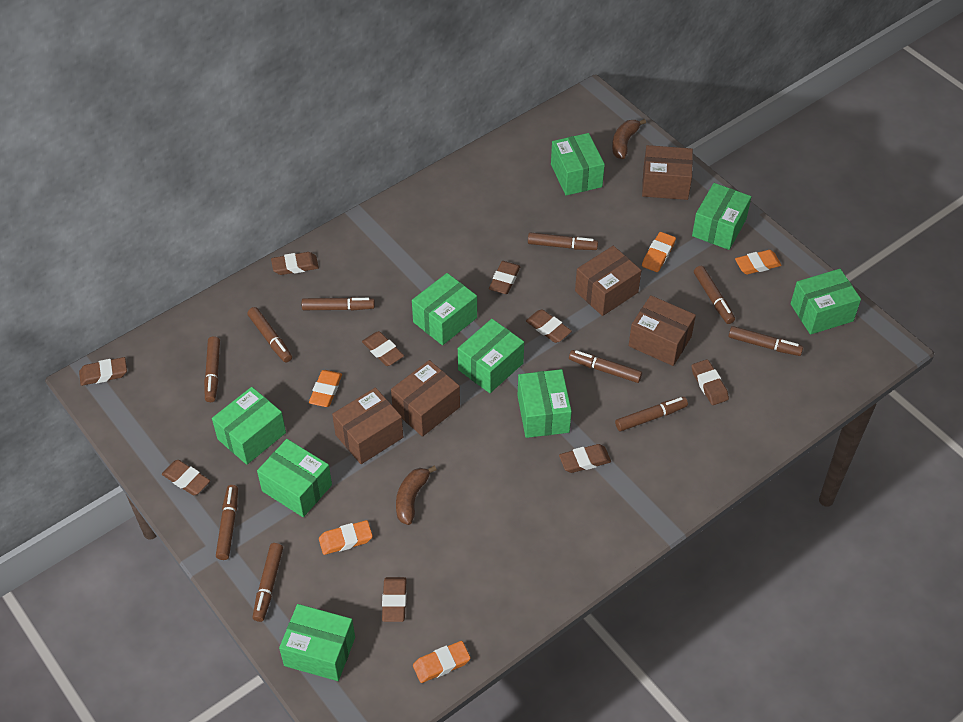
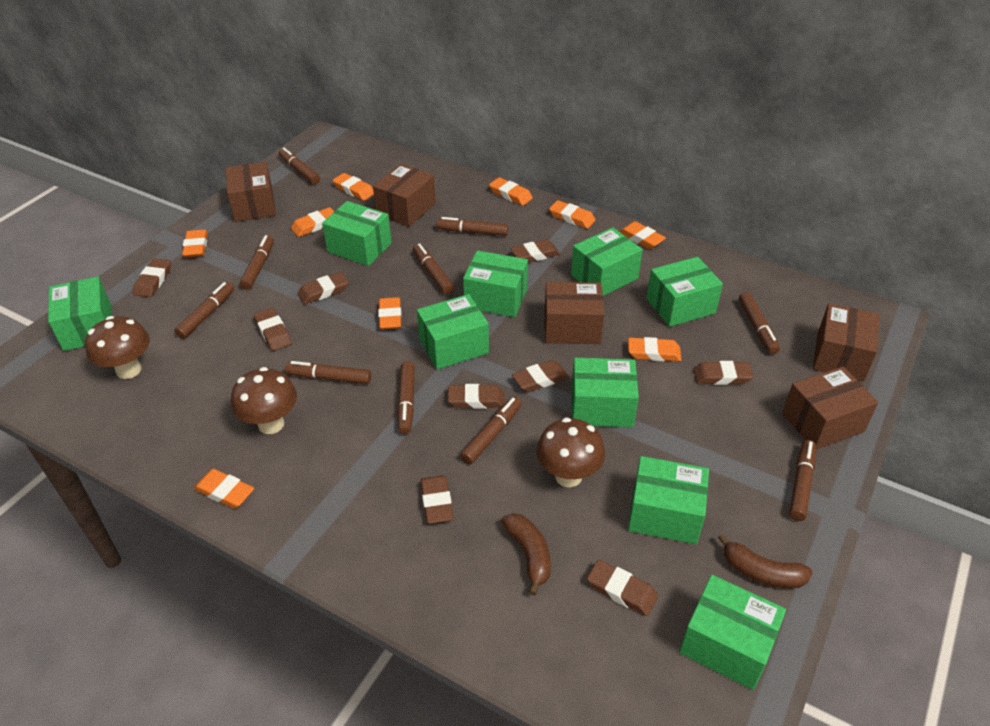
brown mushroom: 0 -> 3
orange eraser: 5 -> 9

